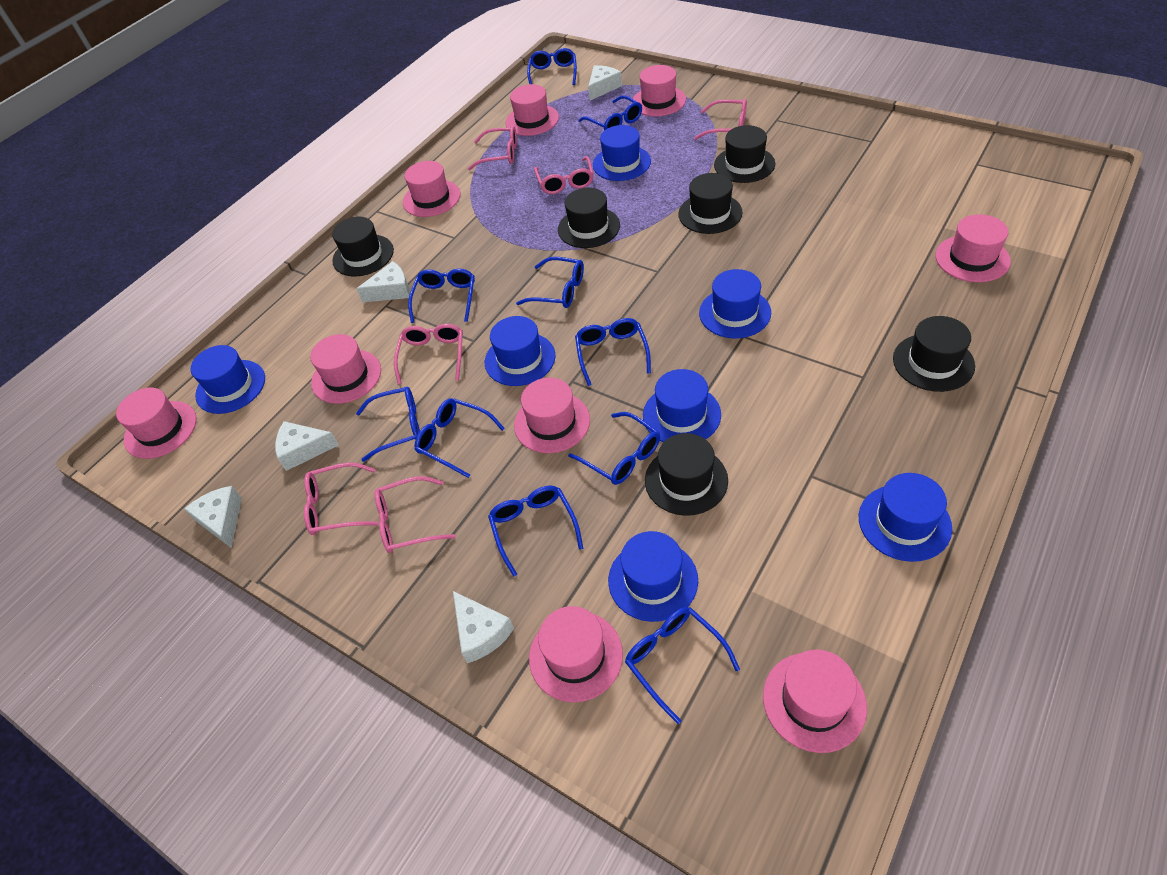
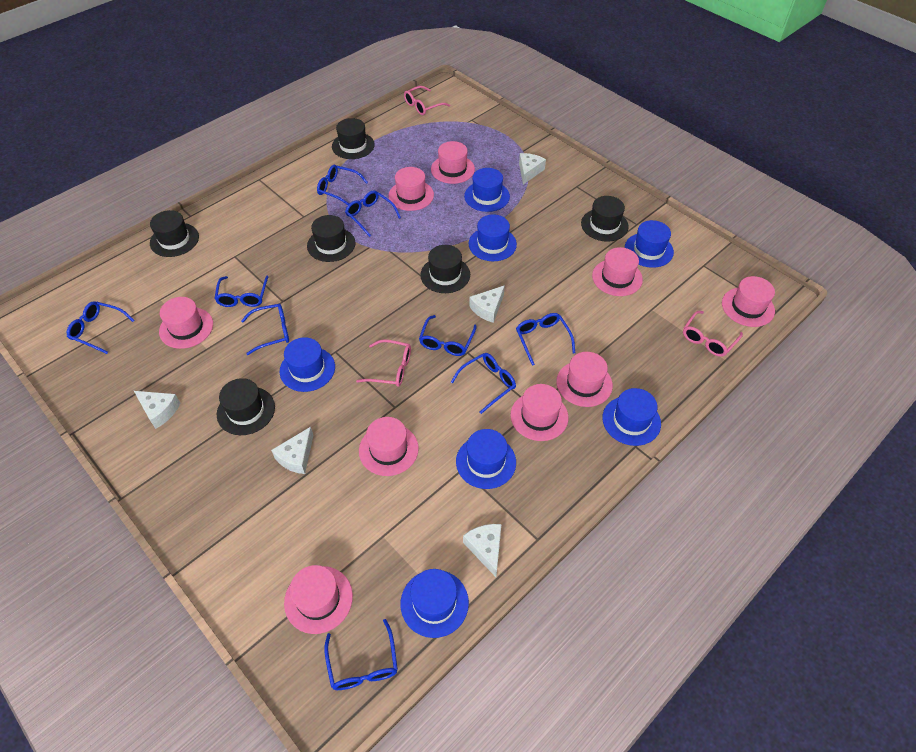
blue glasses: 10 -> 9
pink glasses: 6 -> 3

